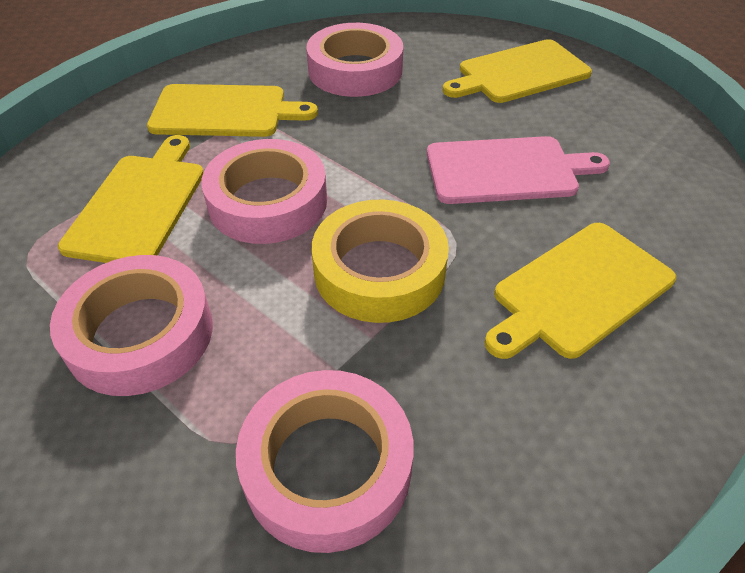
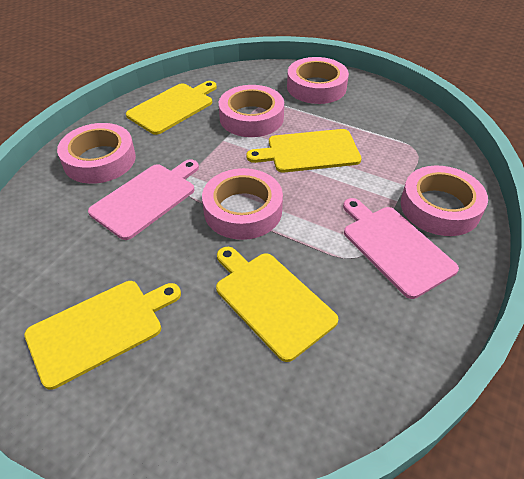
pink cutting board: 1 -> 2
pink tape: 4 -> 5
yellow tape: 1 -> 0

